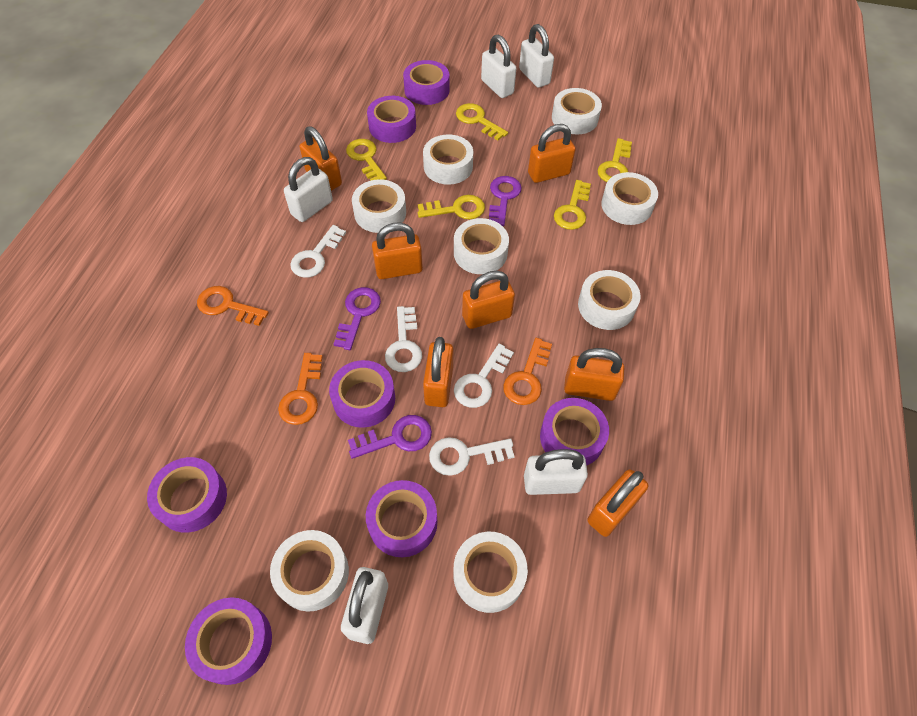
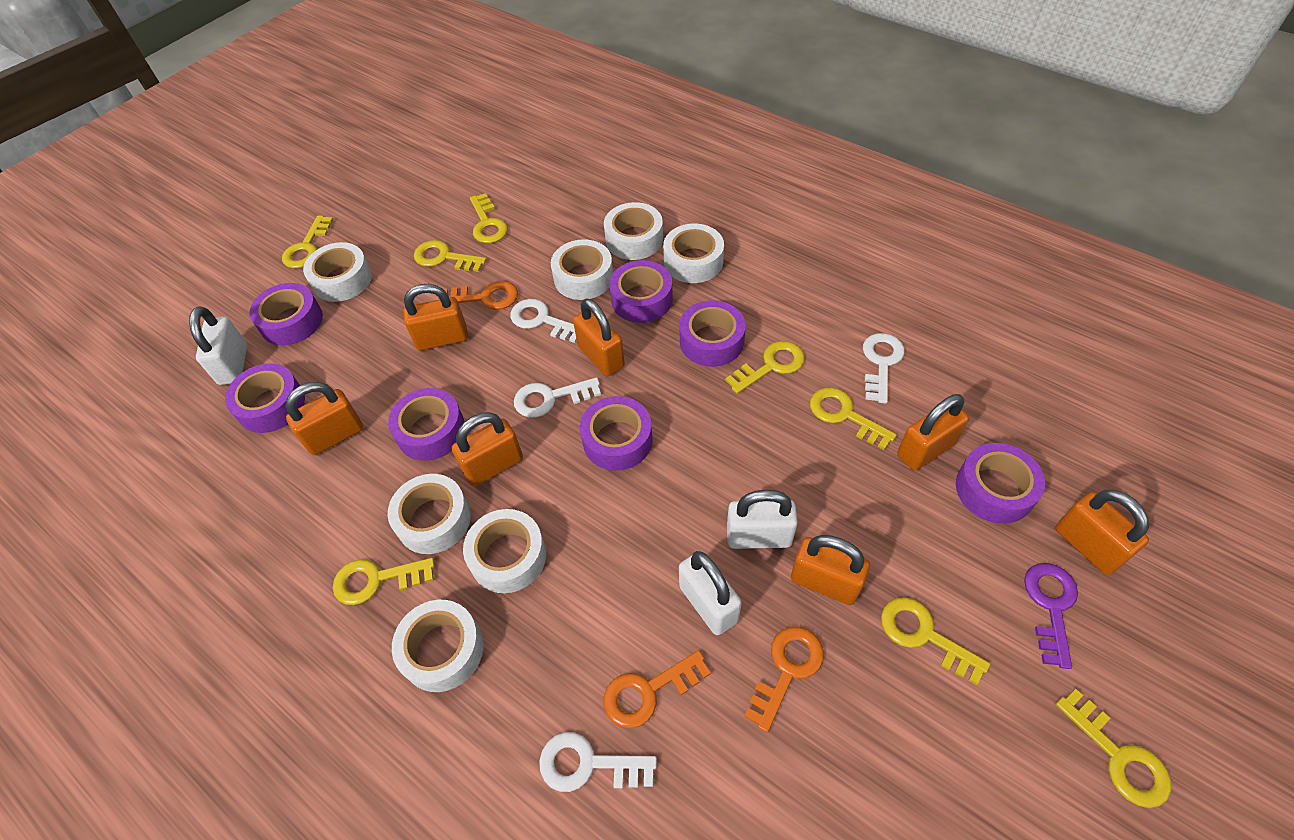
purple key: 3 -> 1
white padlock: 5 -> 3
white tape: 8 -> 7
yellow key: 5 -> 8

